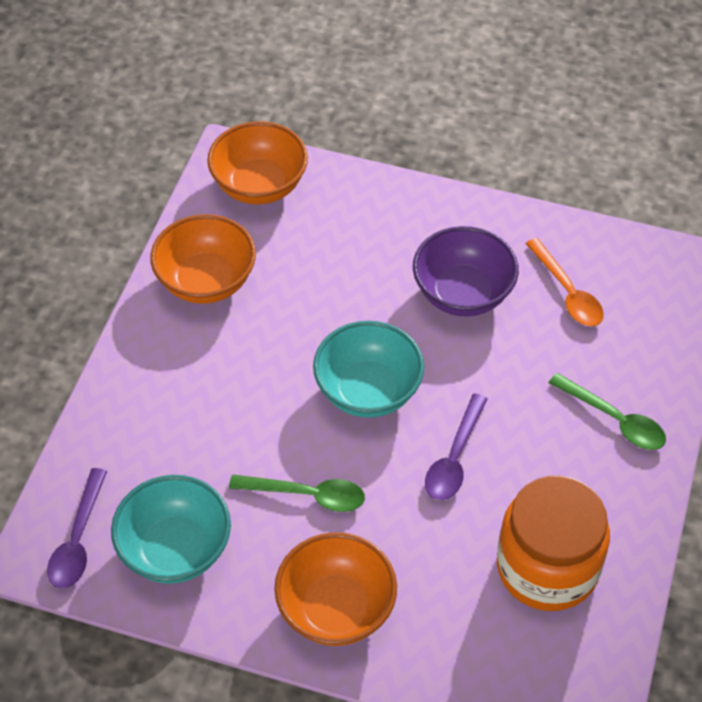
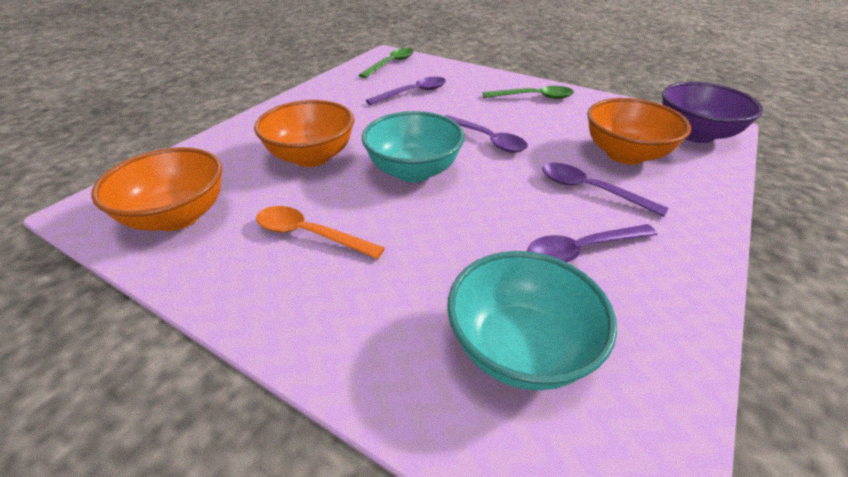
orange jar: 1 -> 0
purple spoon: 2 -> 4

